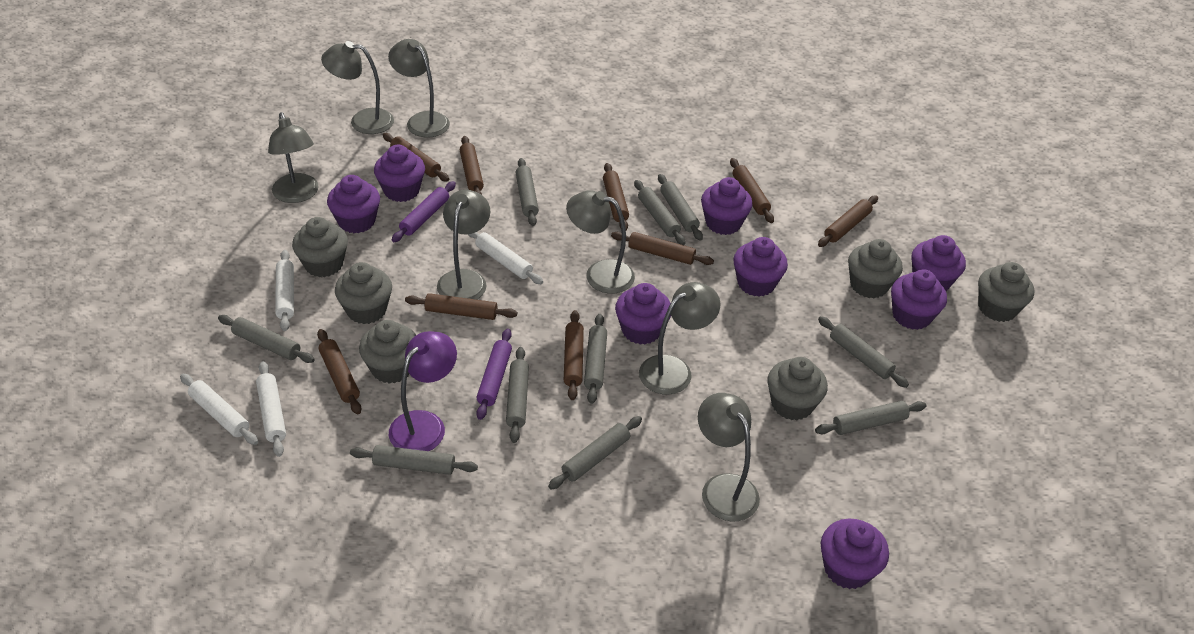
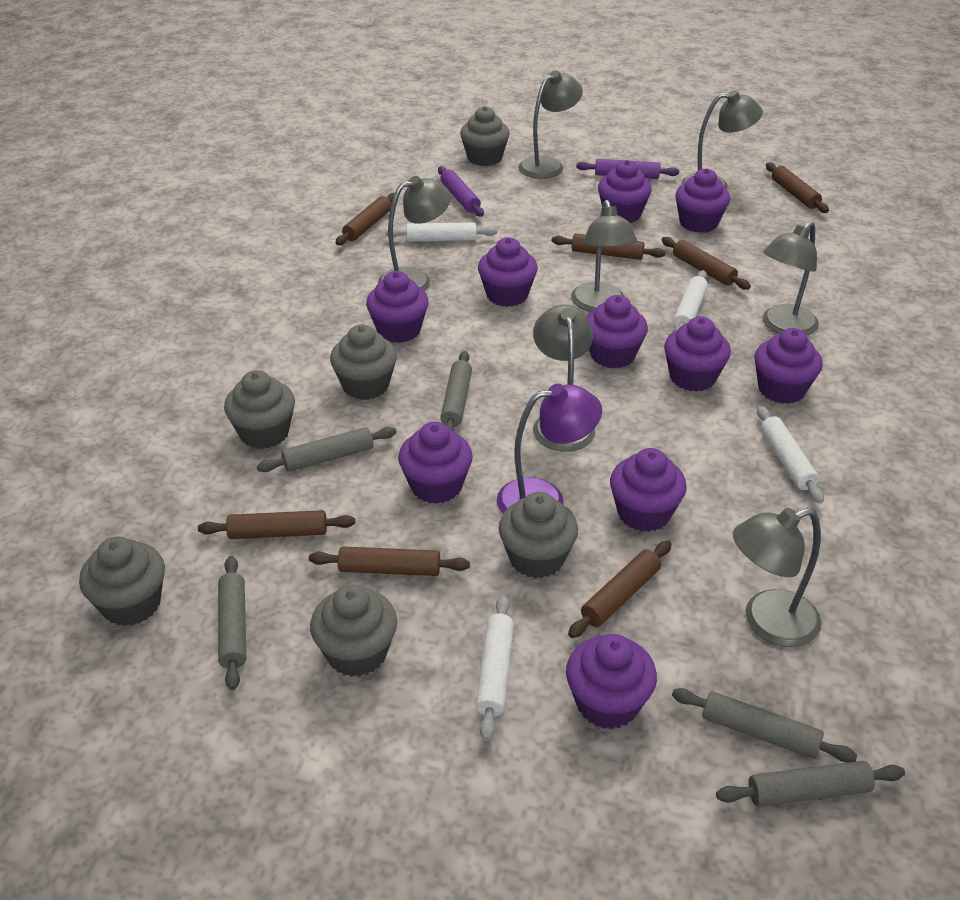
brown rolling pin: 9 -> 7
grey rolling pin: 10 -> 5
purple cupcake: 8 -> 10

